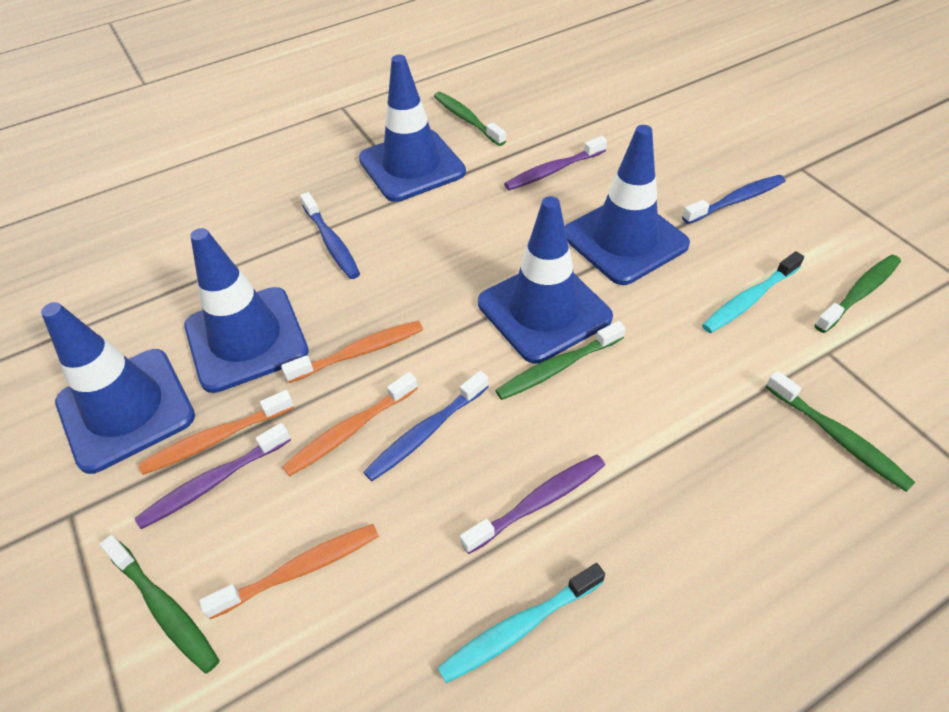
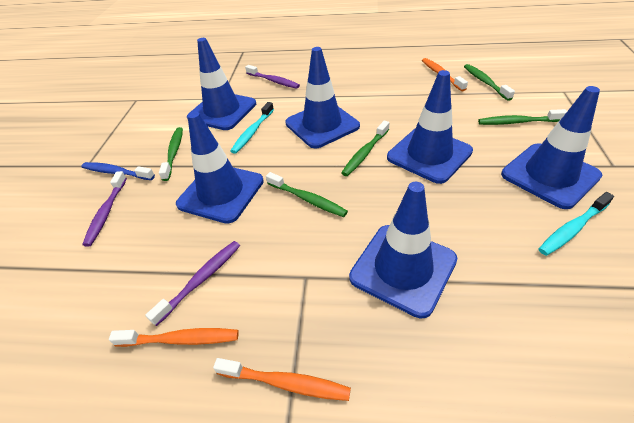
blue toothbrush: 3 -> 1
blue traffic cone: 5 -> 6
orange toothbrush: 4 -> 3

